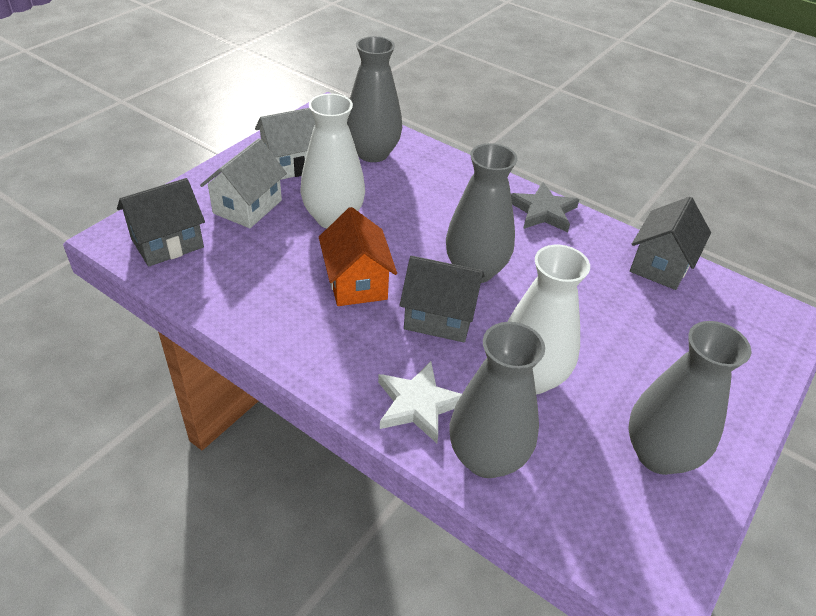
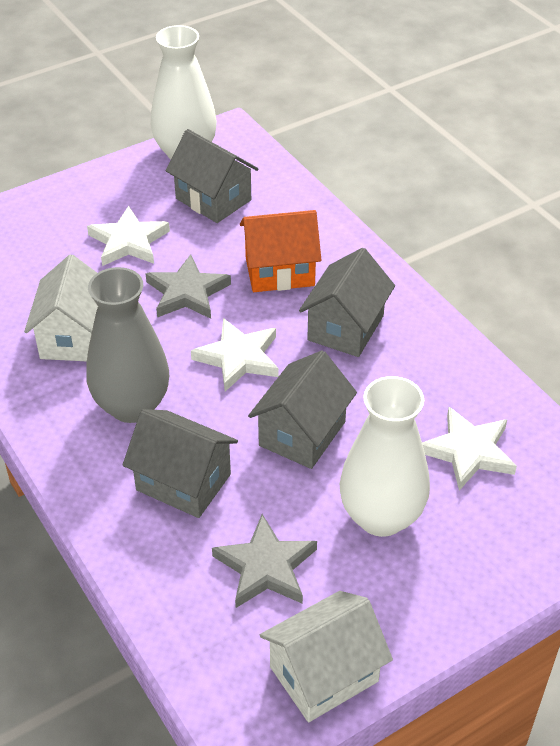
grey house: 3 -> 4
grey star: 1 -> 2
grey vase: 4 -> 1
white star: 1 -> 3

